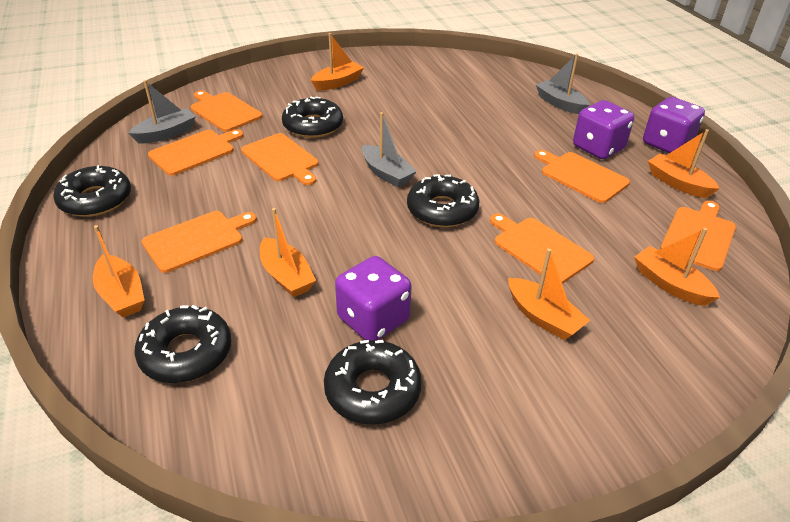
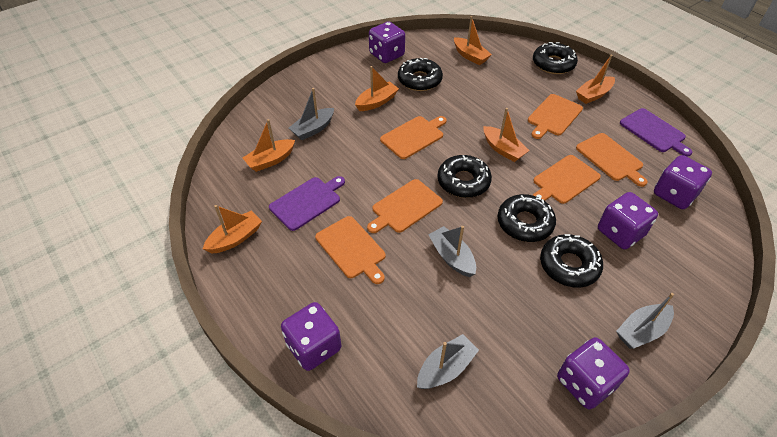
grey boat: 3 -> 4
orange cutting board: 7 -> 6
purple cutting board: 0 -> 2
purple dice: 3 -> 5

